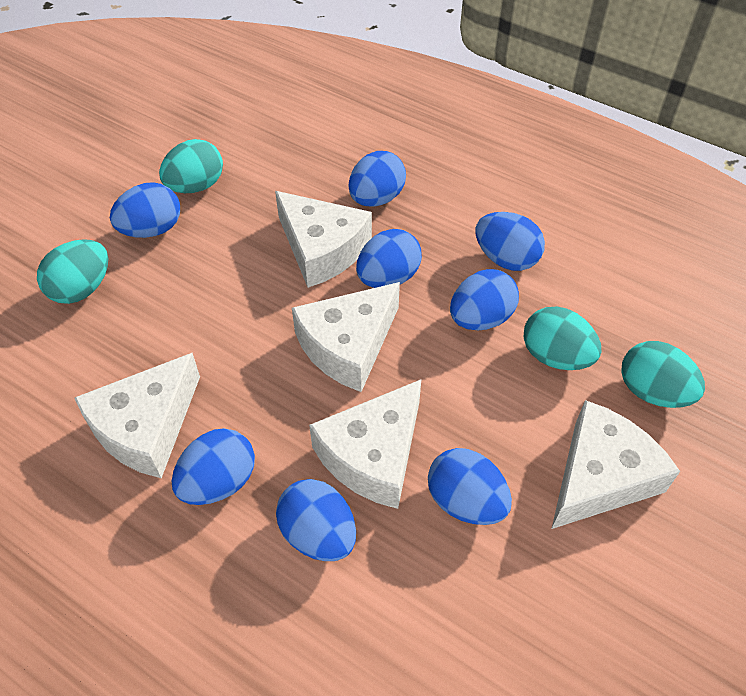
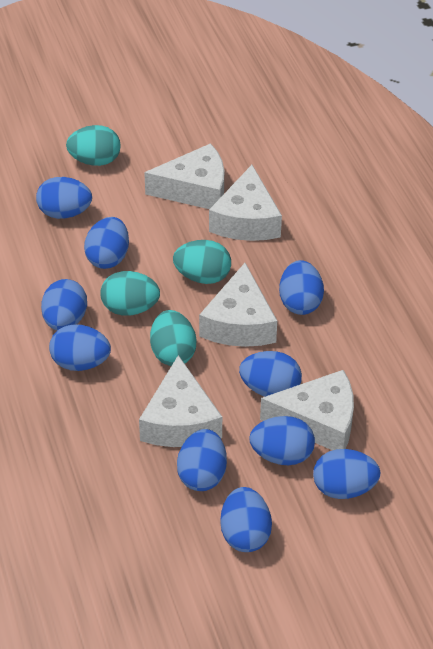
blue egg: 8 -> 10

